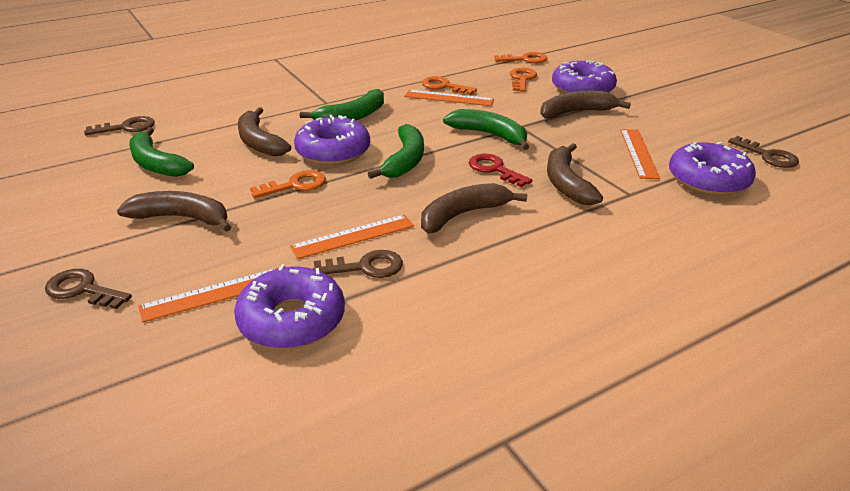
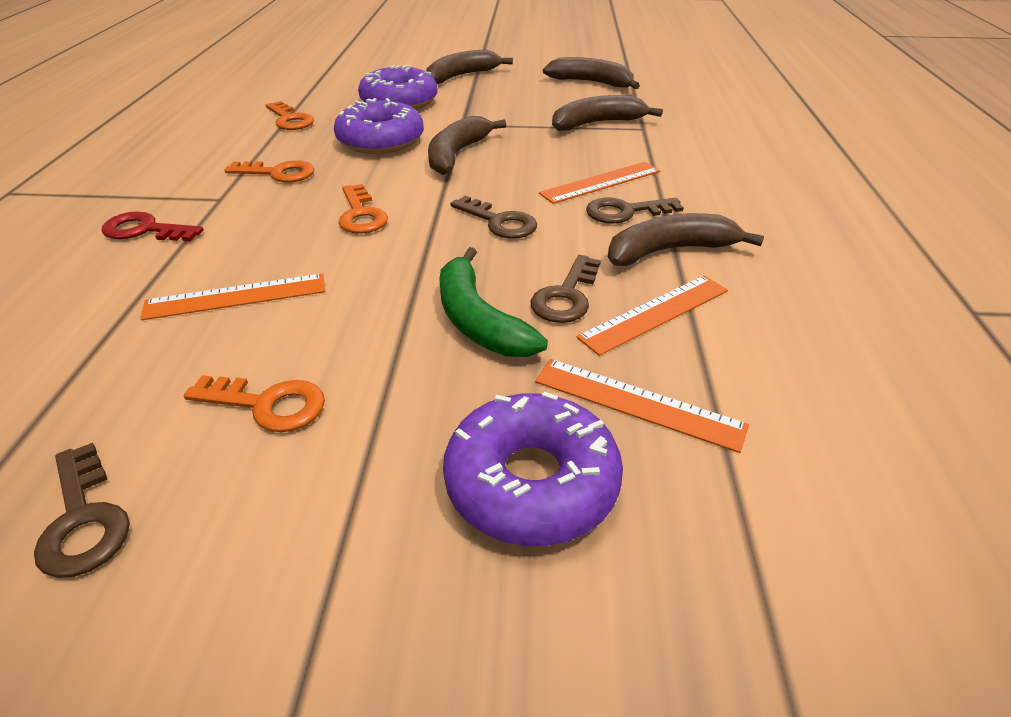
green banana: 4 -> 1
purple donut: 4 -> 3

